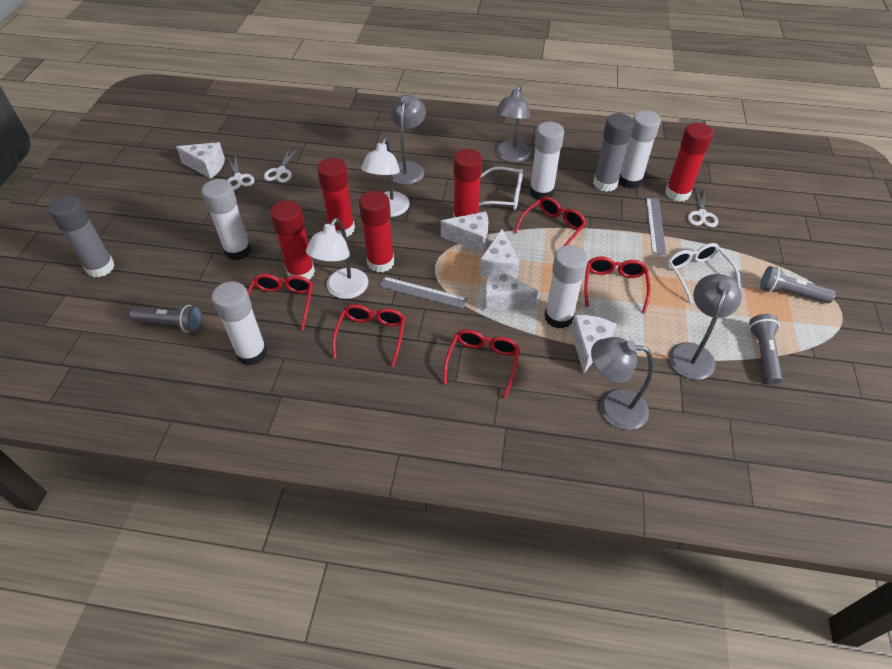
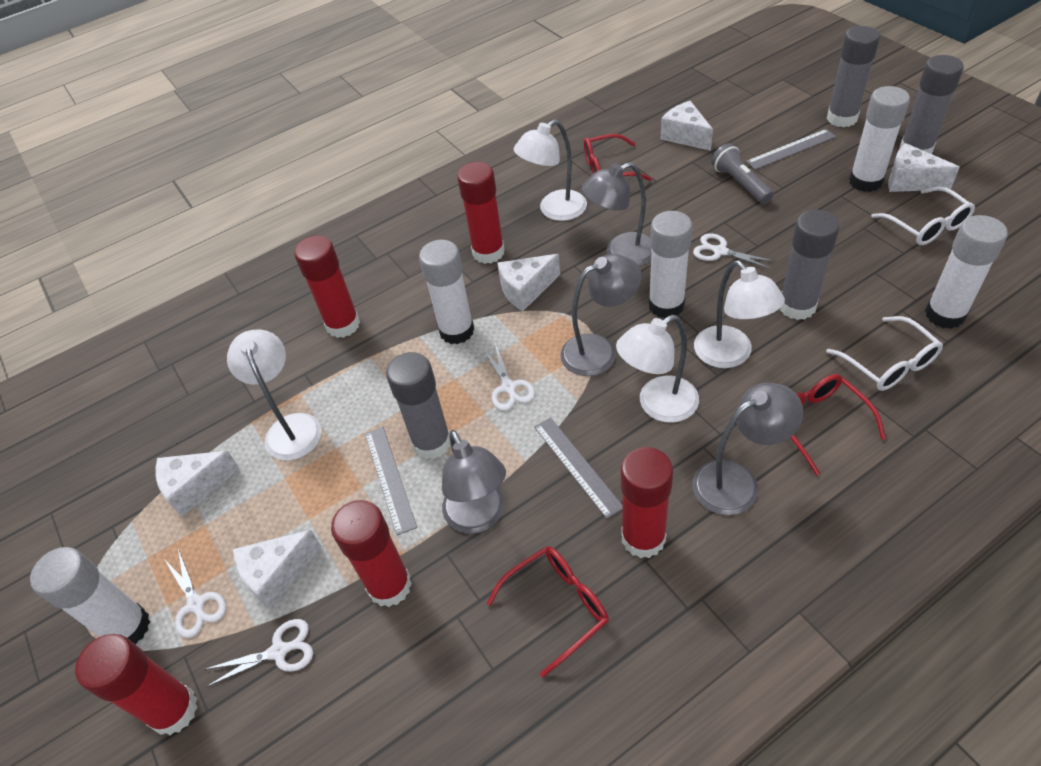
grey flashlight: 3 -> 1
grey glue stick: 2 -> 4
grey ruler: 2 -> 3
red glasses: 5 -> 3
white lamp: 2 -> 4
white scissors: 3 -> 4

